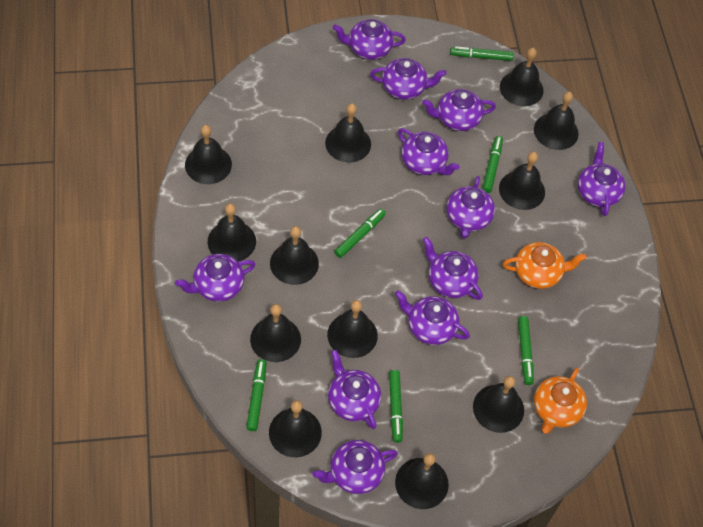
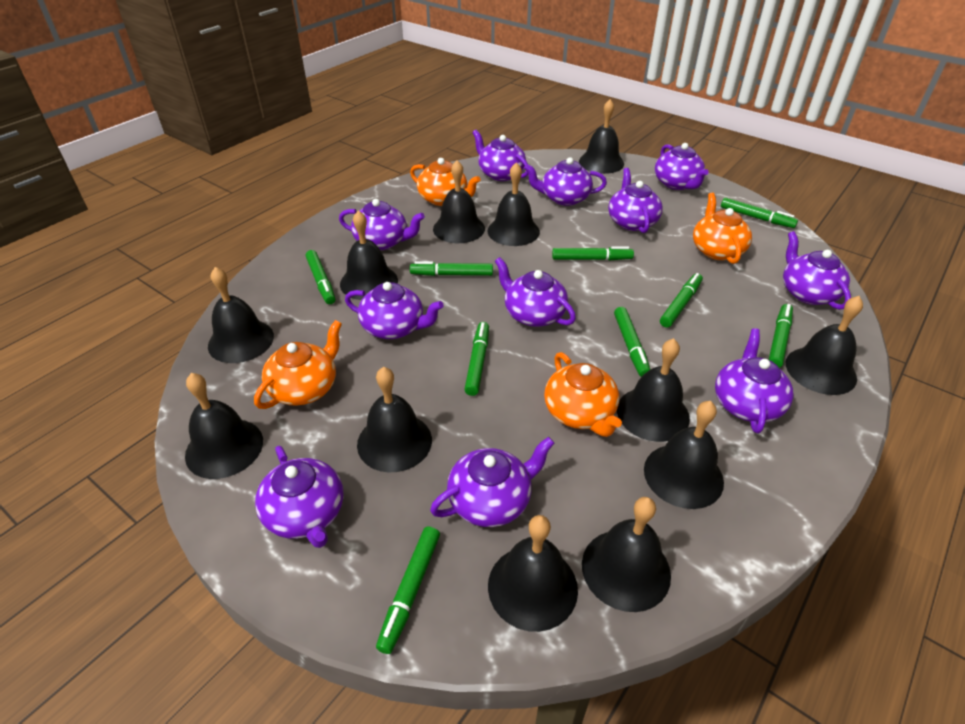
green marker: 6 -> 9
orange teapot: 2 -> 4

